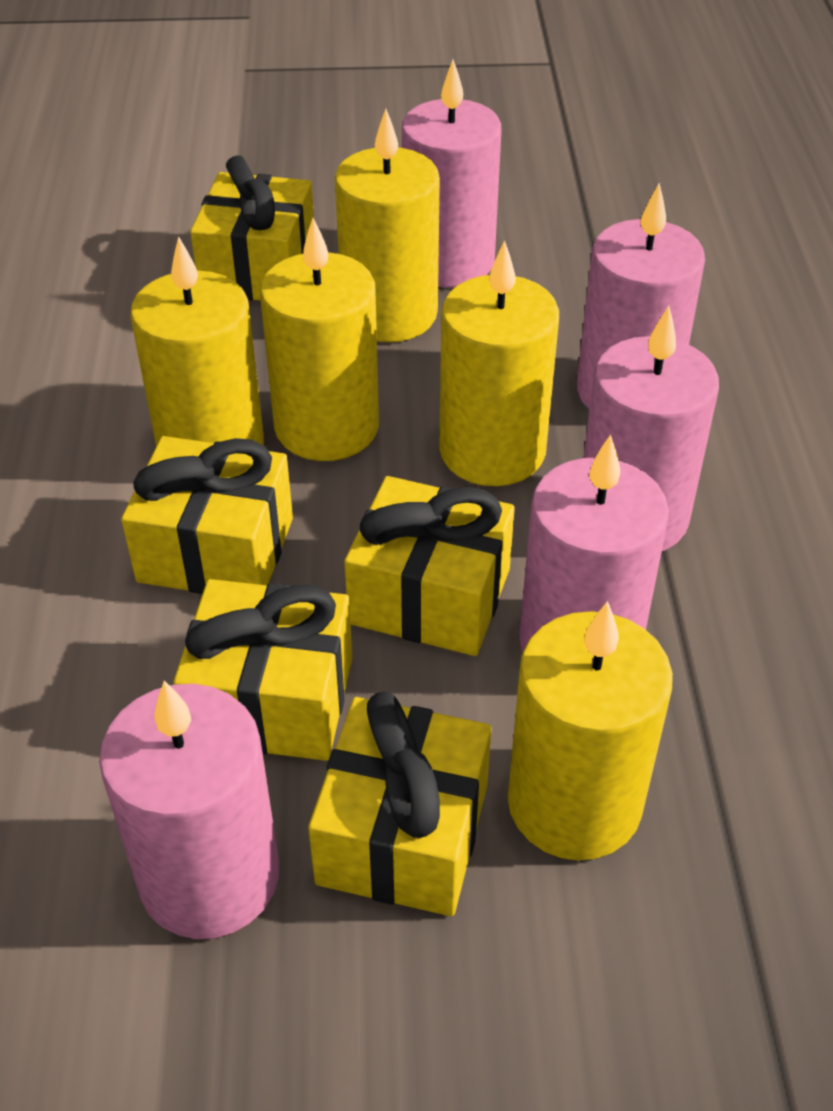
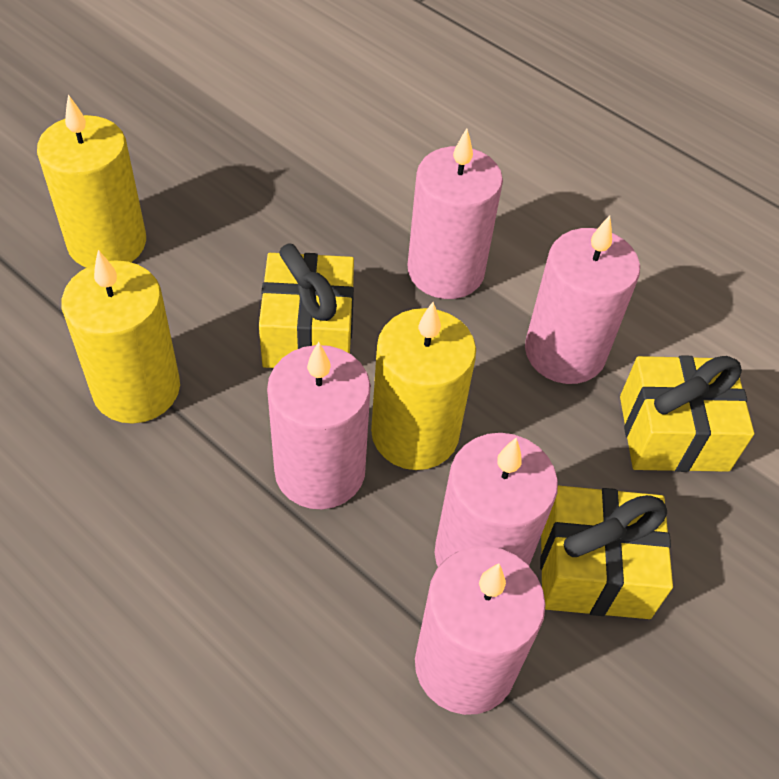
yellow candle: 5 -> 3
yellow gift: 5 -> 3

